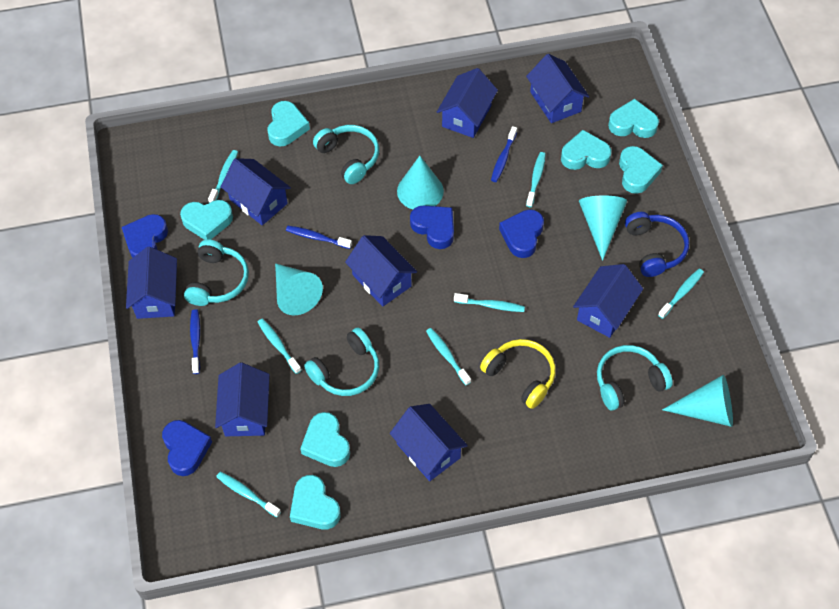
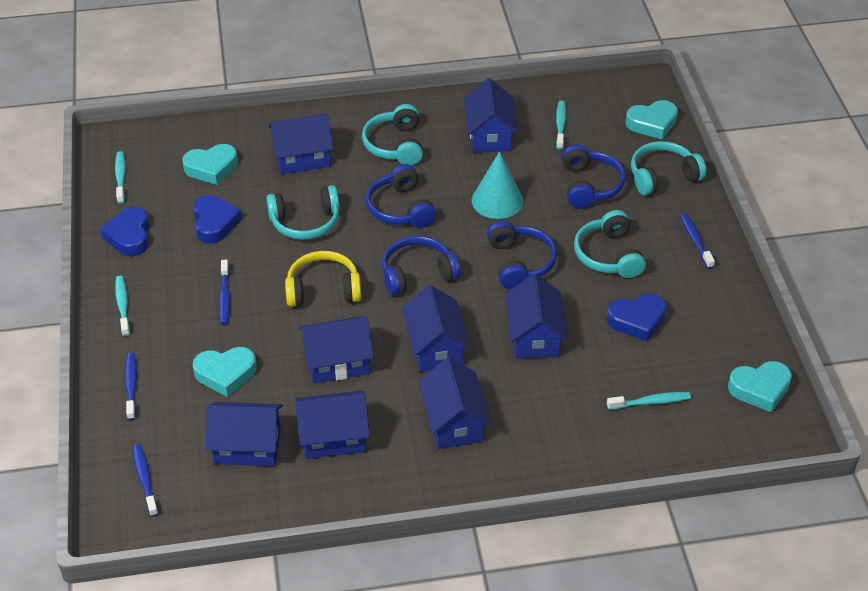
blue headphones: 1 -> 4
blue heart: 4 -> 3
blue toothbrush: 3 -> 4
turquoise cone: 4 -> 1
turquoise heart: 7 -> 4
turquoise toothbrush: 7 -> 4

